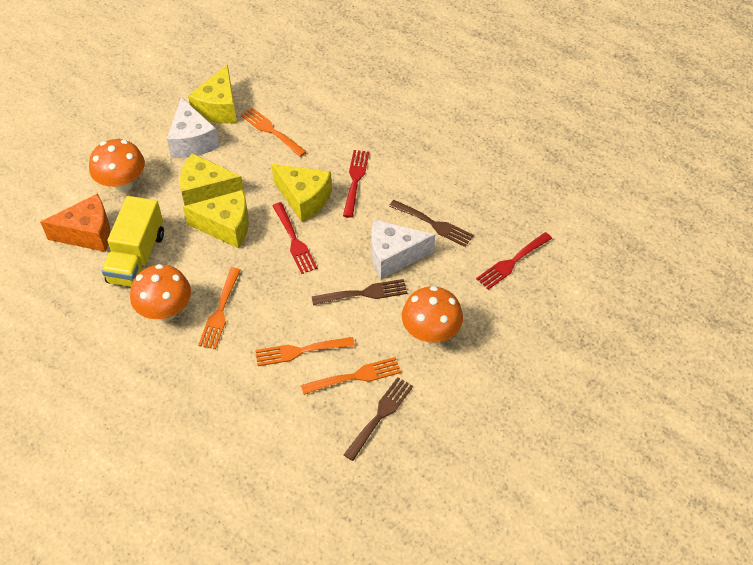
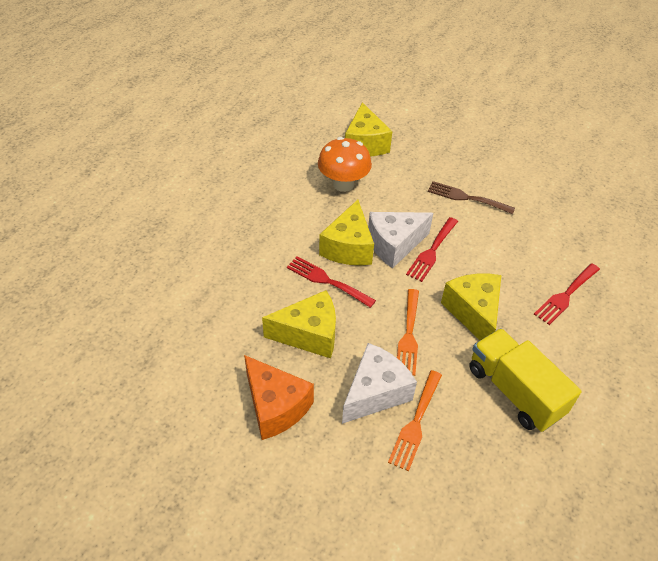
brown fork: 3 -> 1
orange fork: 4 -> 2
orange mushroom: 3 -> 1

